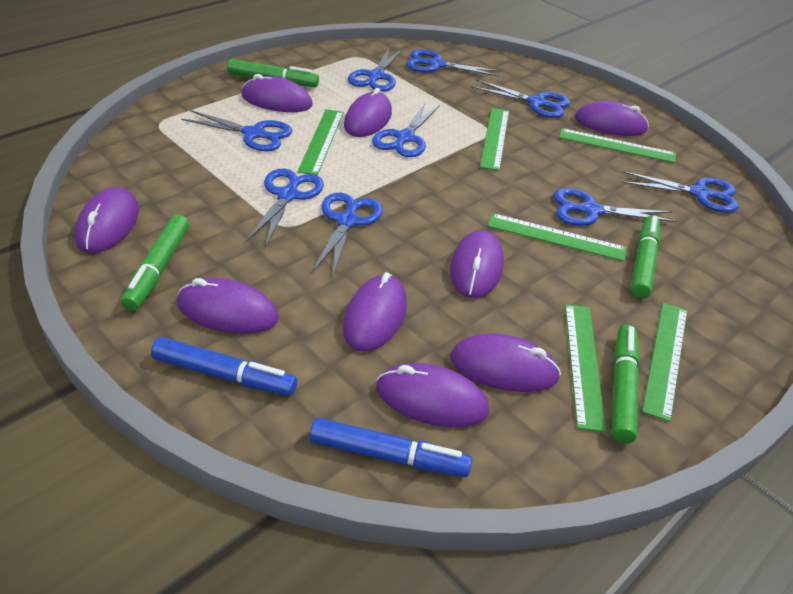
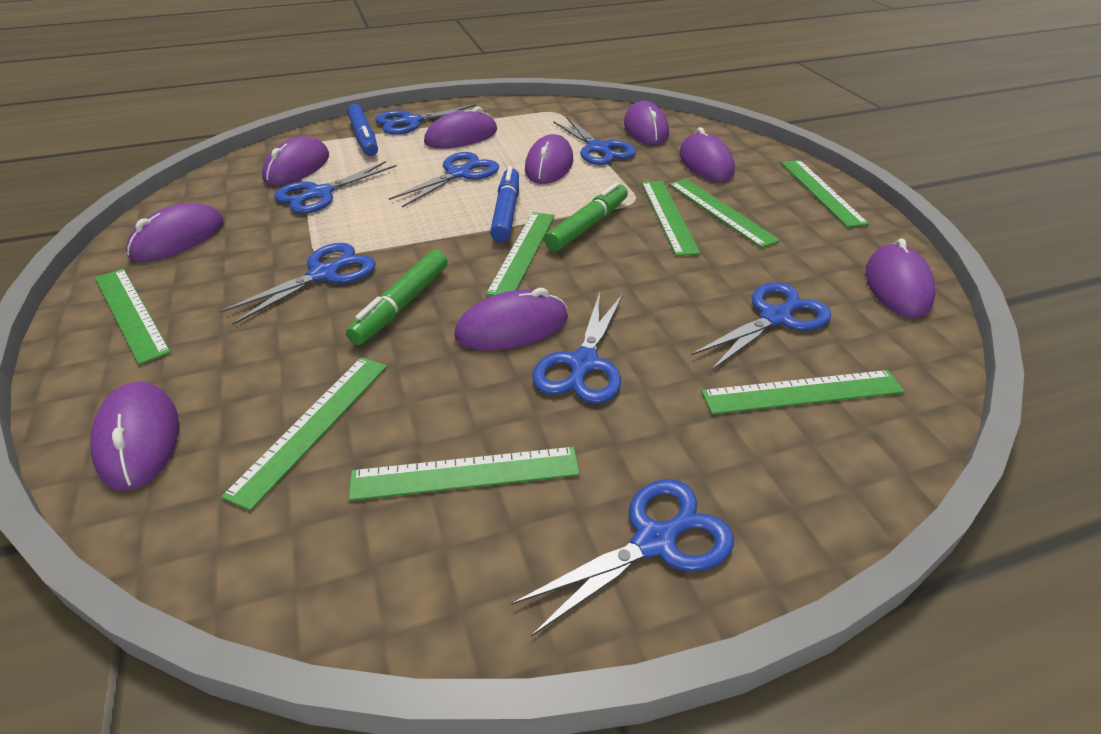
blue scissors: 9 -> 8
green marker: 4 -> 2
green ruler: 6 -> 8

